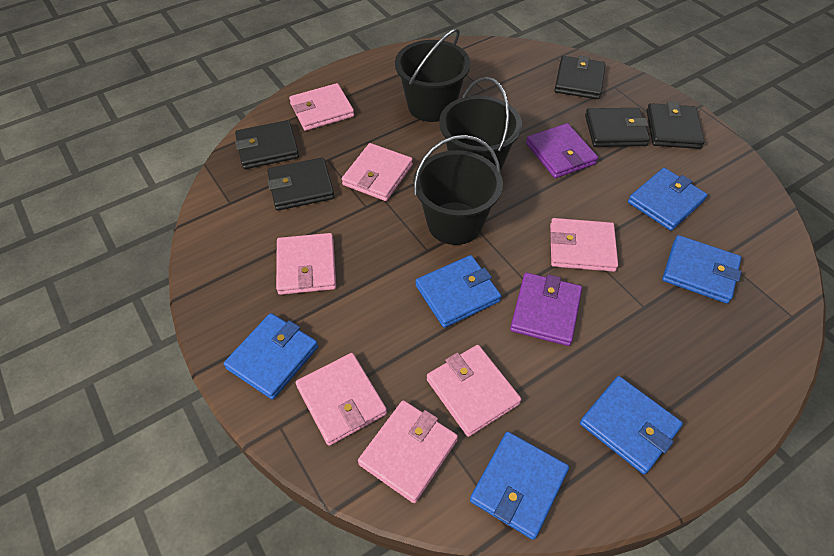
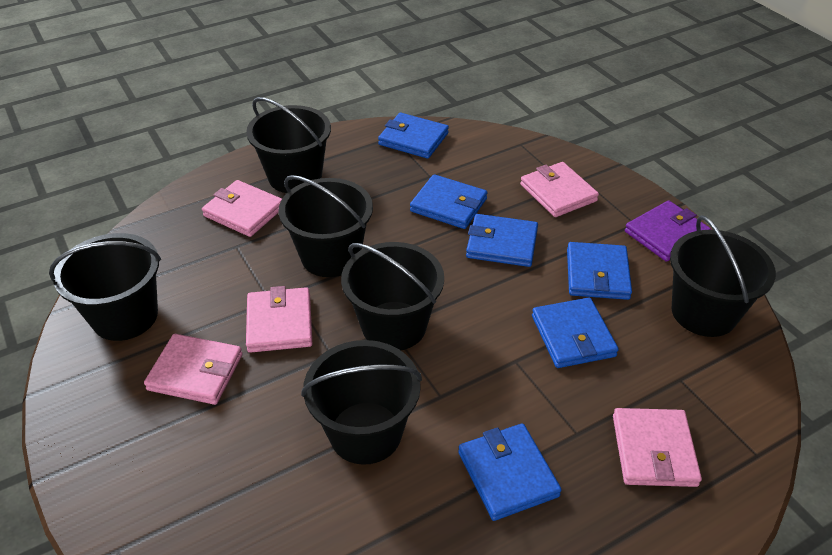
black bucket: 3 -> 6
black wallet: 5 -> 0
pink wallet: 7 -> 5
purple wallet: 2 -> 1

